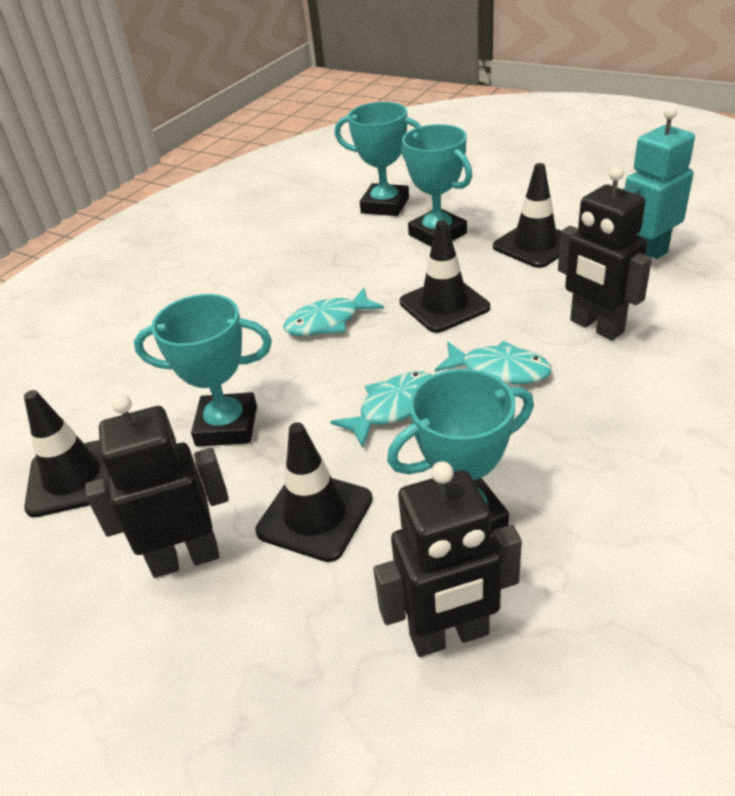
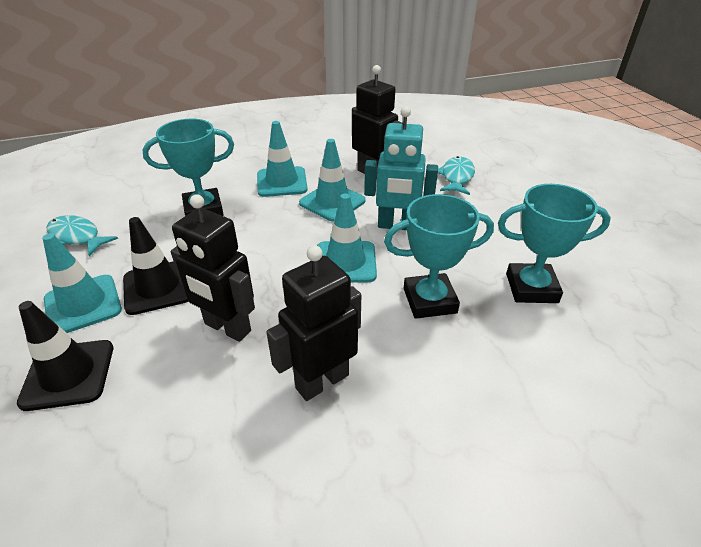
black traffic cone: 4 -> 2
turquoise fish: 3 -> 2
turquoise traffic cone: 0 -> 4
turquoise trophy: 4 -> 3

